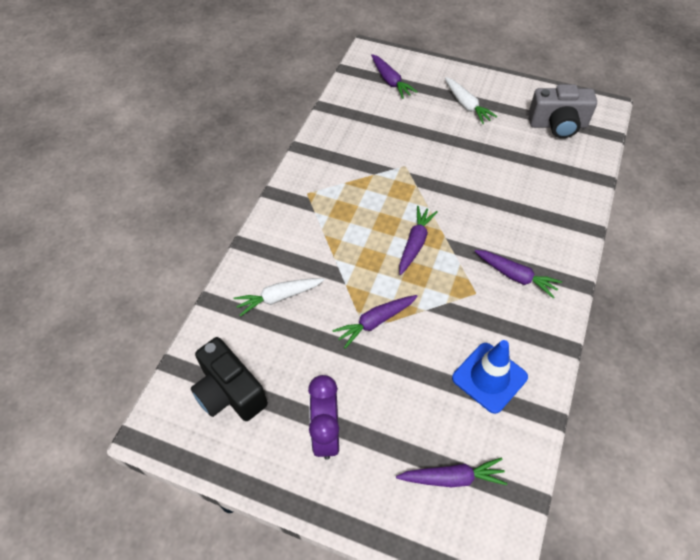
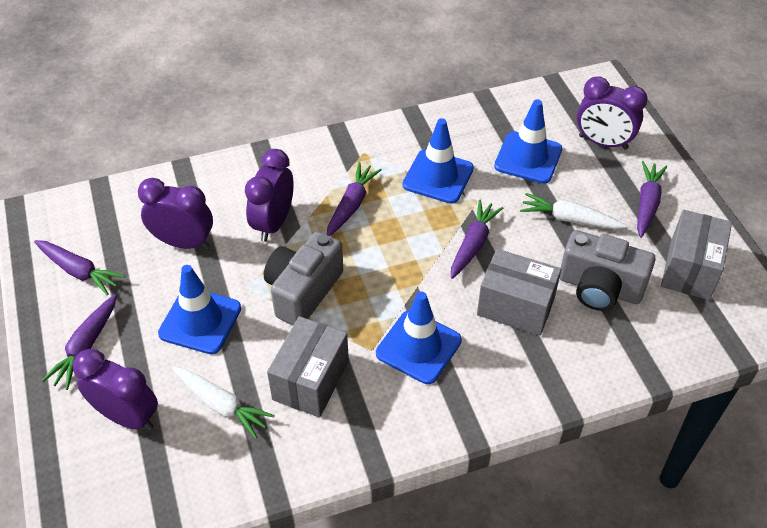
black camera: 1 -> 0
blue traffic cone: 1 -> 4
grey box: 0 -> 3
grey camera: 1 -> 2
purple clock: 1 -> 4

